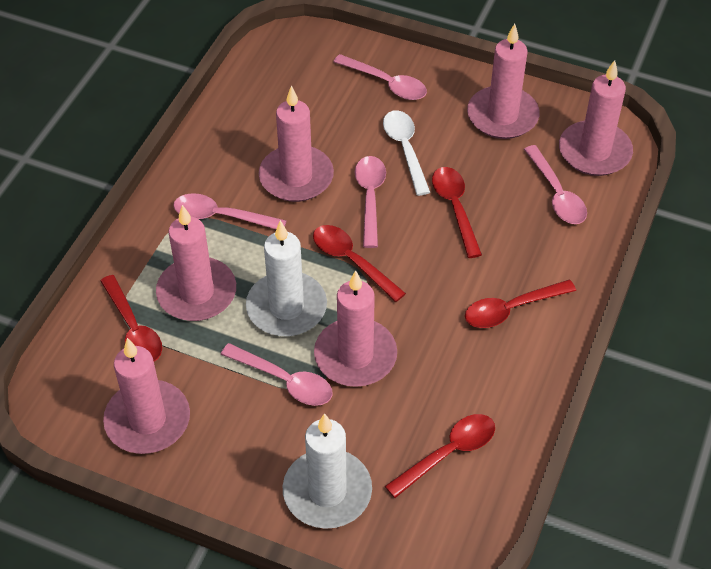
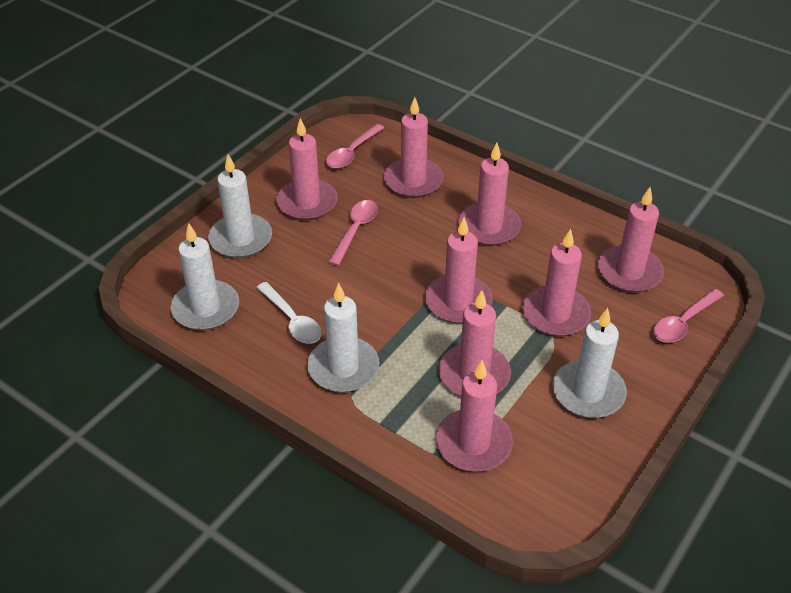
pink candle: 6 -> 8
pink spoon: 5 -> 3
red spoon: 5 -> 0
white candle: 2 -> 4

